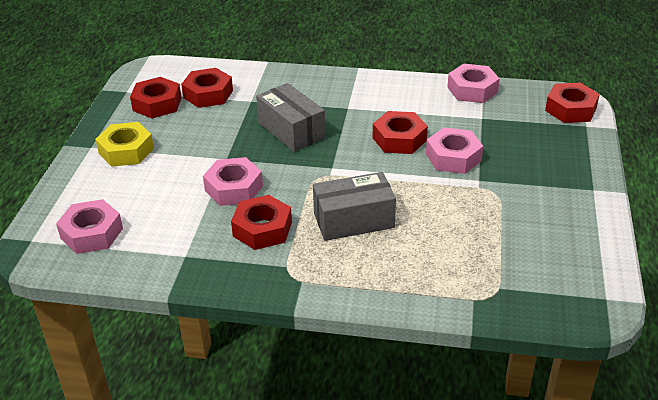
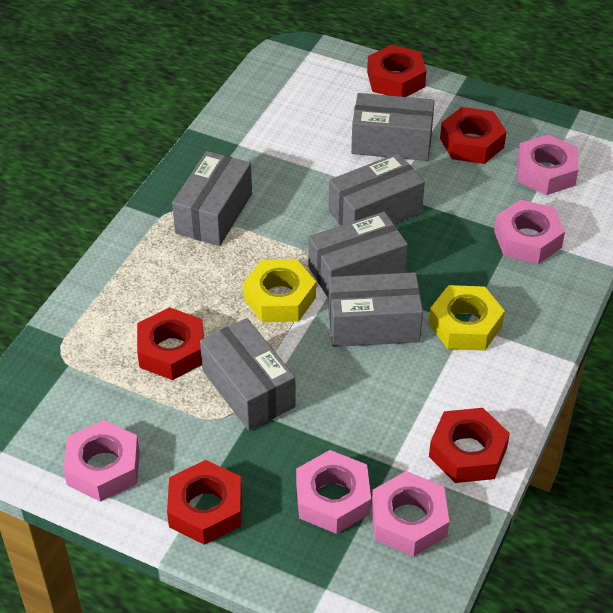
grey box: 2 -> 6
pink nut: 4 -> 5
yellow nut: 1 -> 2

